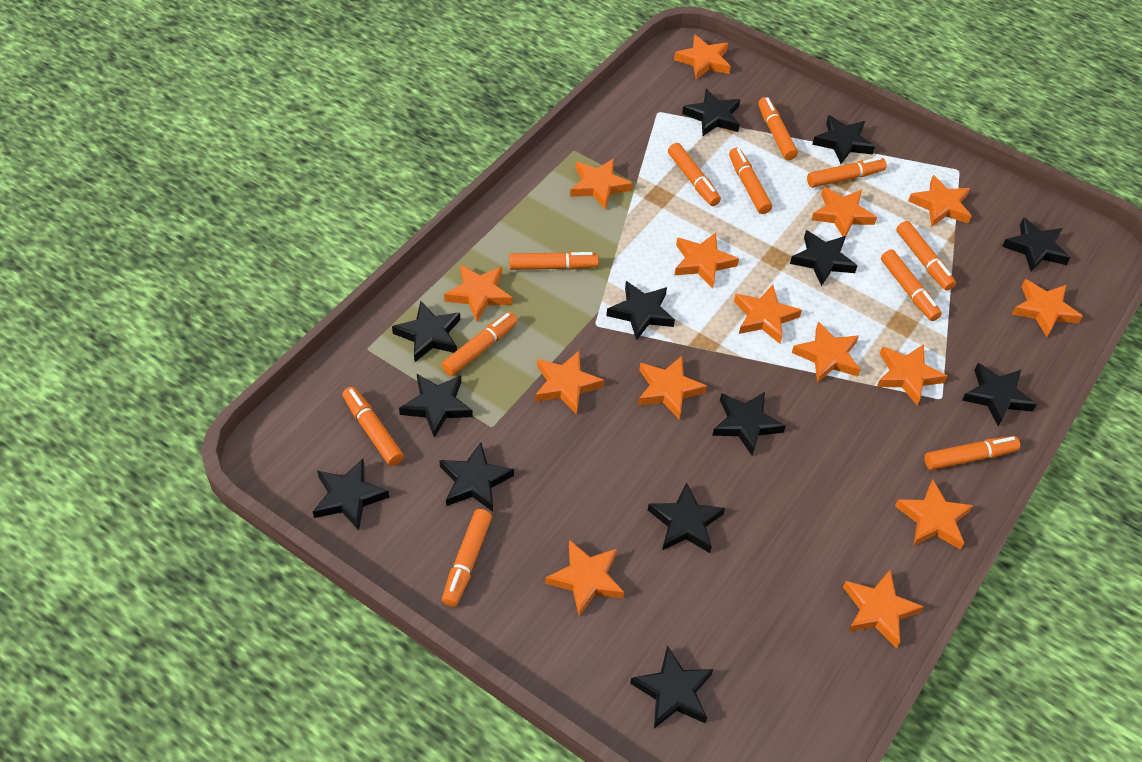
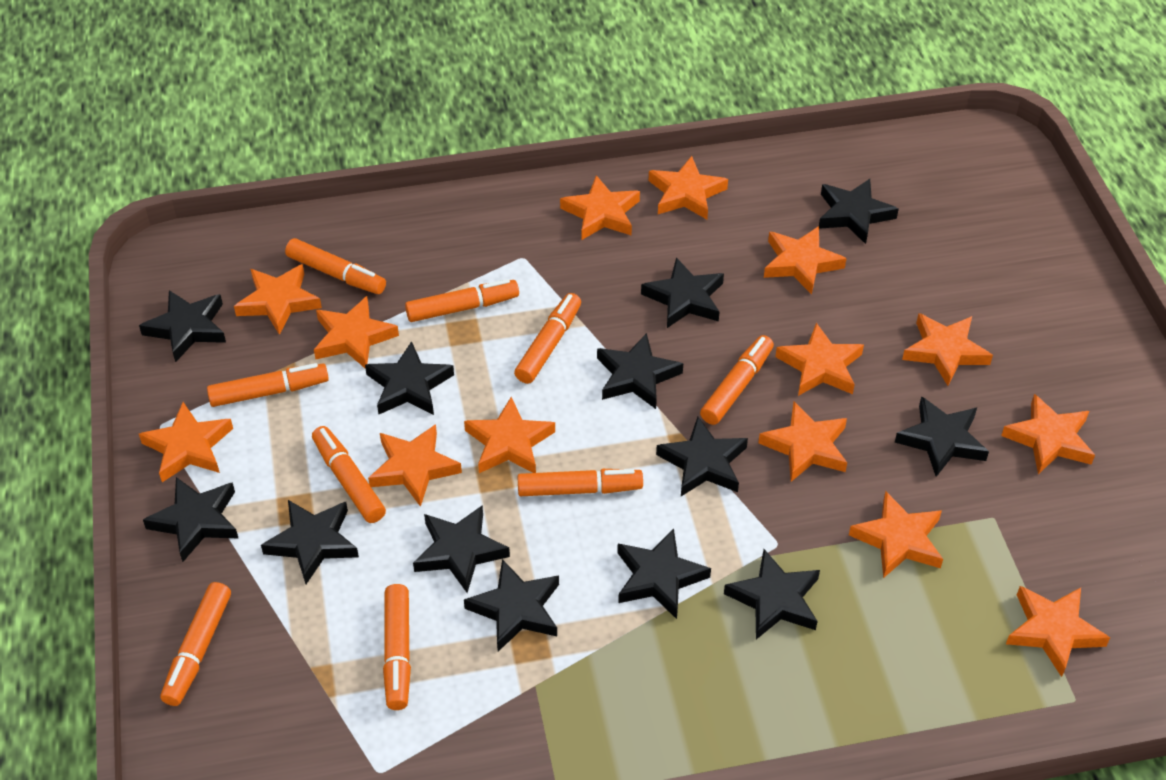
orange marker: 11 -> 9
orange star: 15 -> 14

